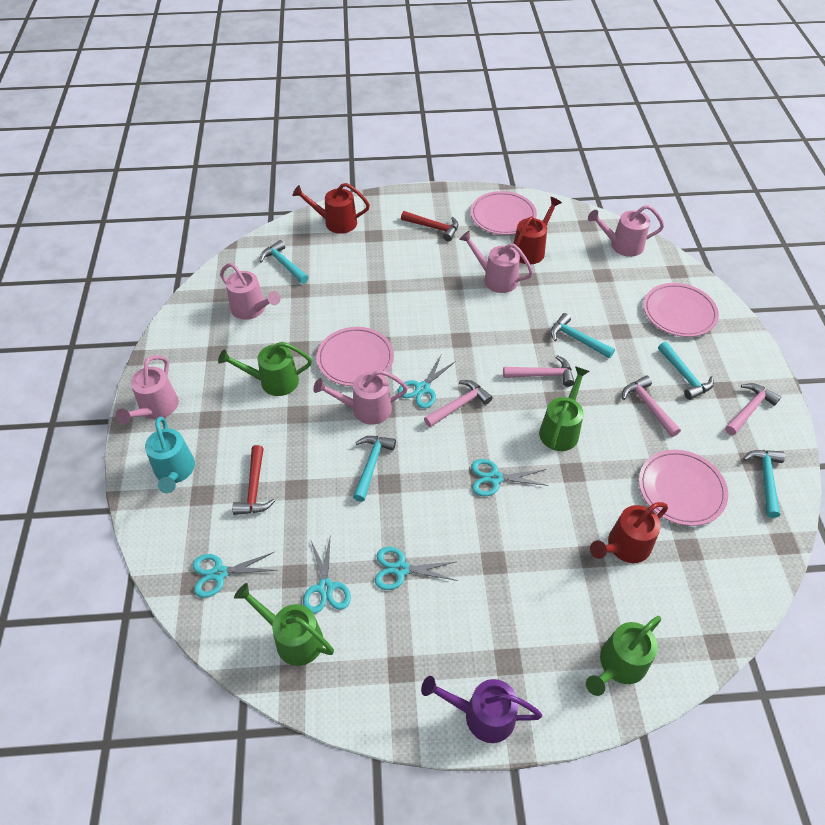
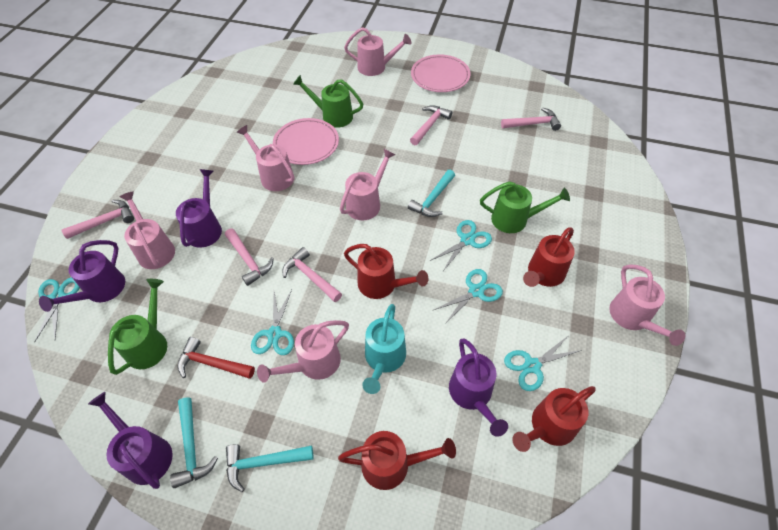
green watering can: 4 -> 3
pink hammer: 4 -> 5
pink plate: 4 -> 2
pink watering can: 5 -> 6
purple watering can: 1 -> 4
red hammer: 2 -> 1
red watering can: 3 -> 4
turquoise hammer: 5 -> 3

